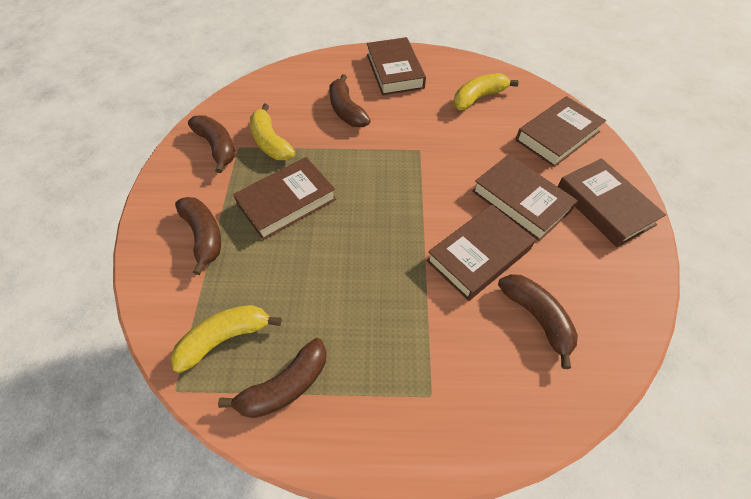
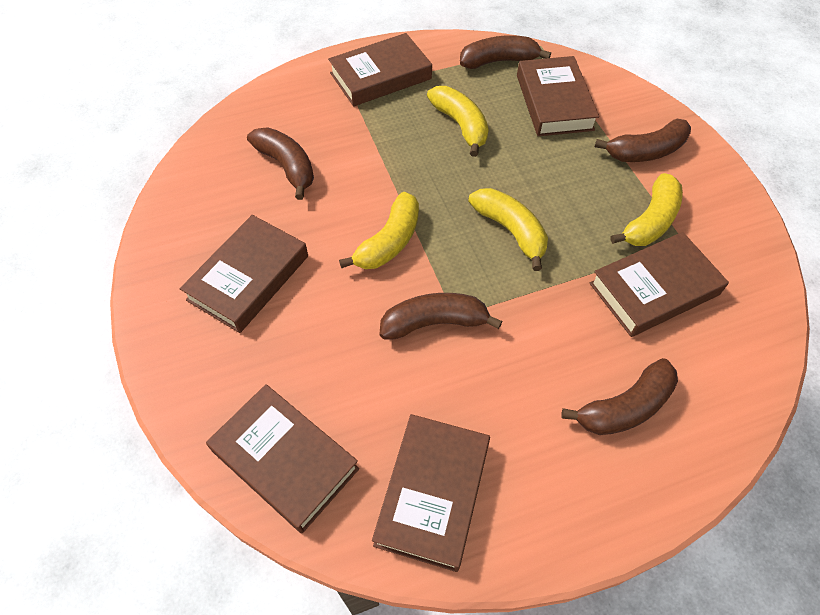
yellow banana: 3 -> 4

